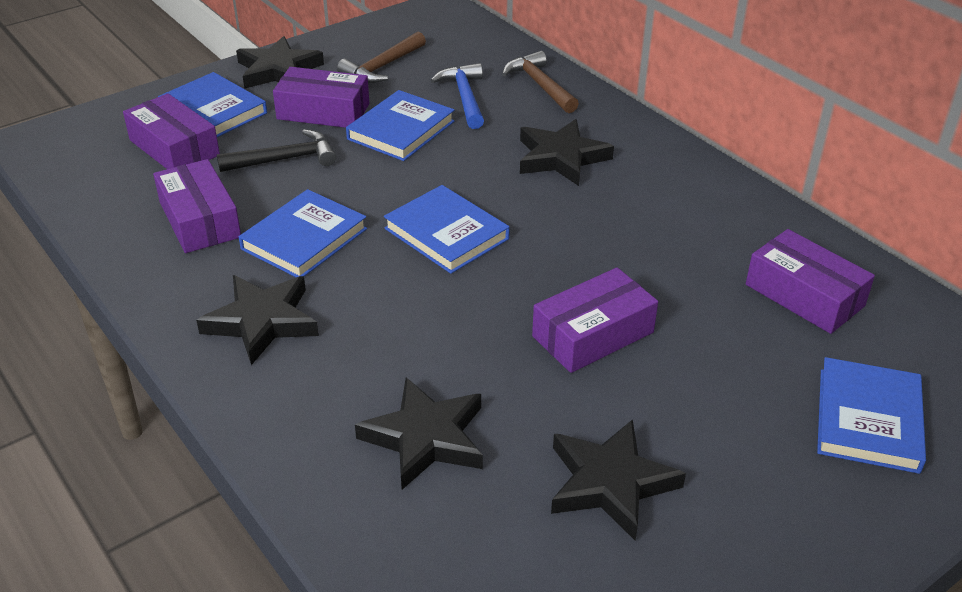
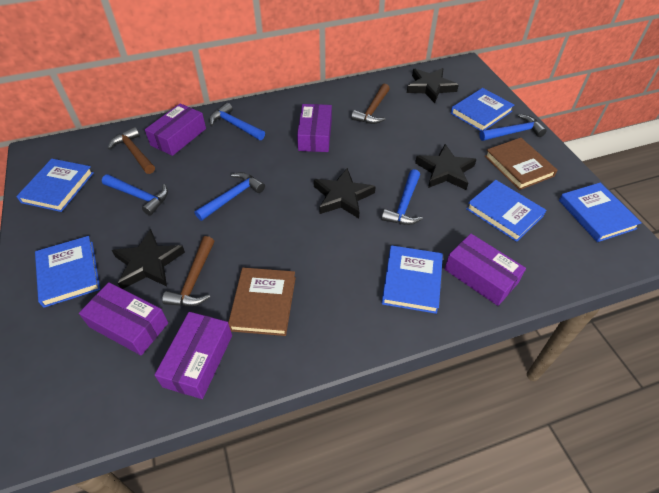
black hammer: 1 -> 0
black star: 5 -> 4
blue book: 5 -> 6
blue hammer: 1 -> 5
brown book: 0 -> 2
brown hammer: 2 -> 3

